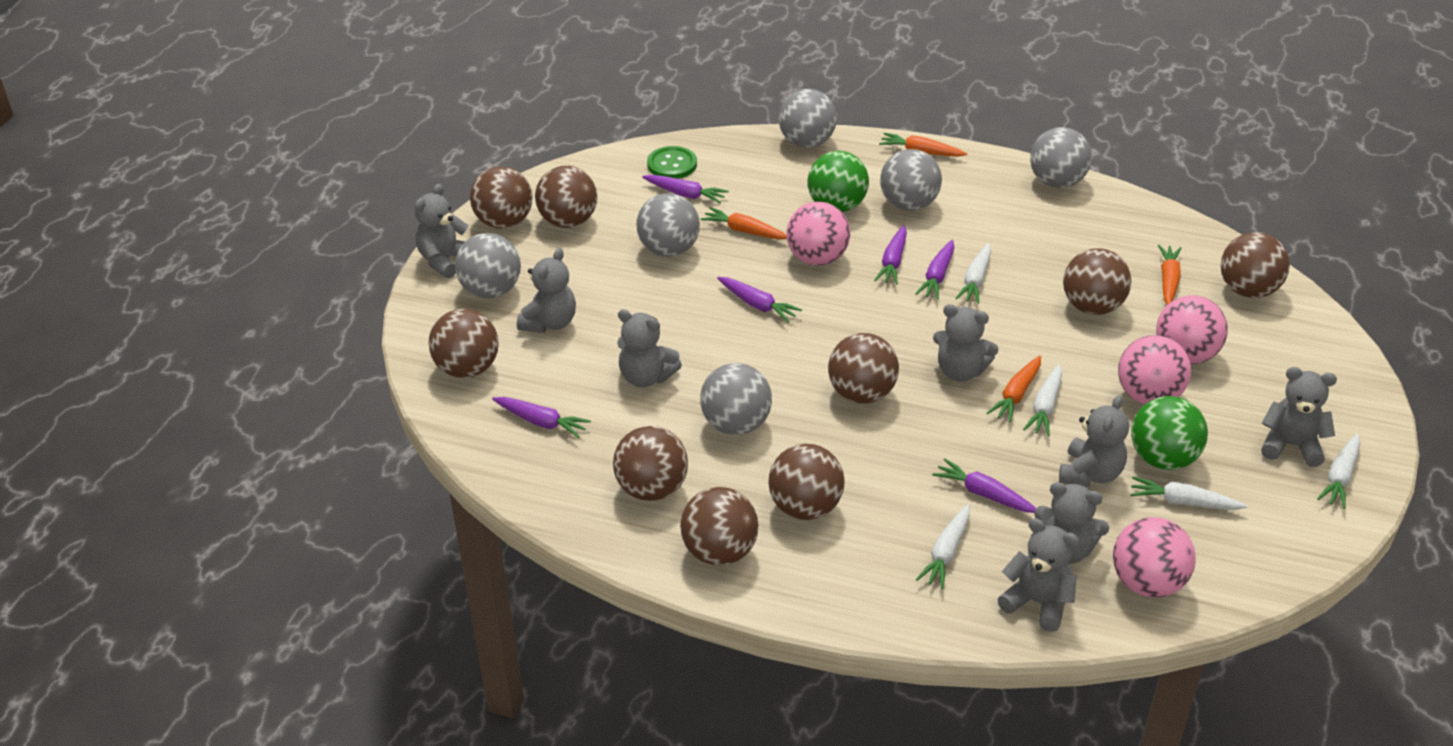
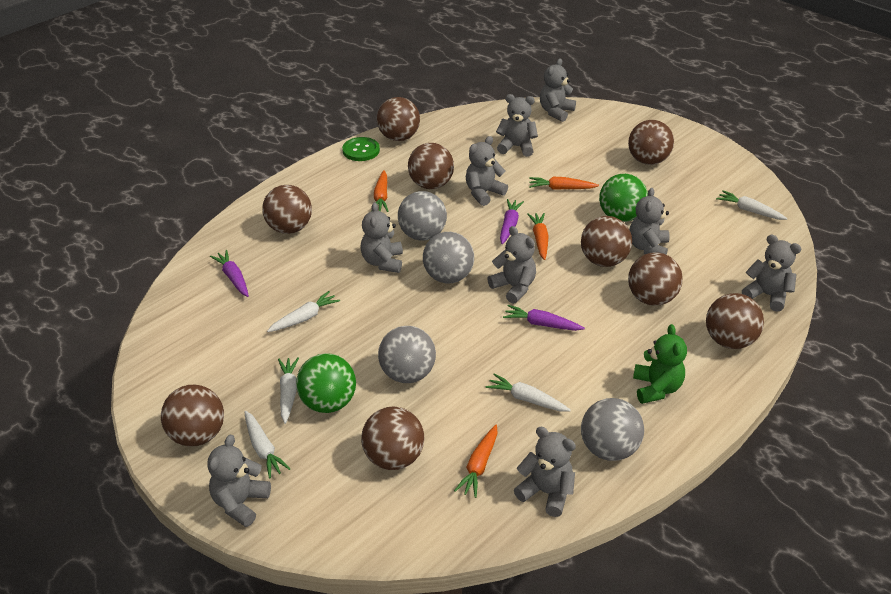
green teddy bear: 0 -> 1
grey ball: 6 -> 4
grey teddy bear: 8 -> 9
pink ball: 4 -> 0
purple carrot: 6 -> 3

